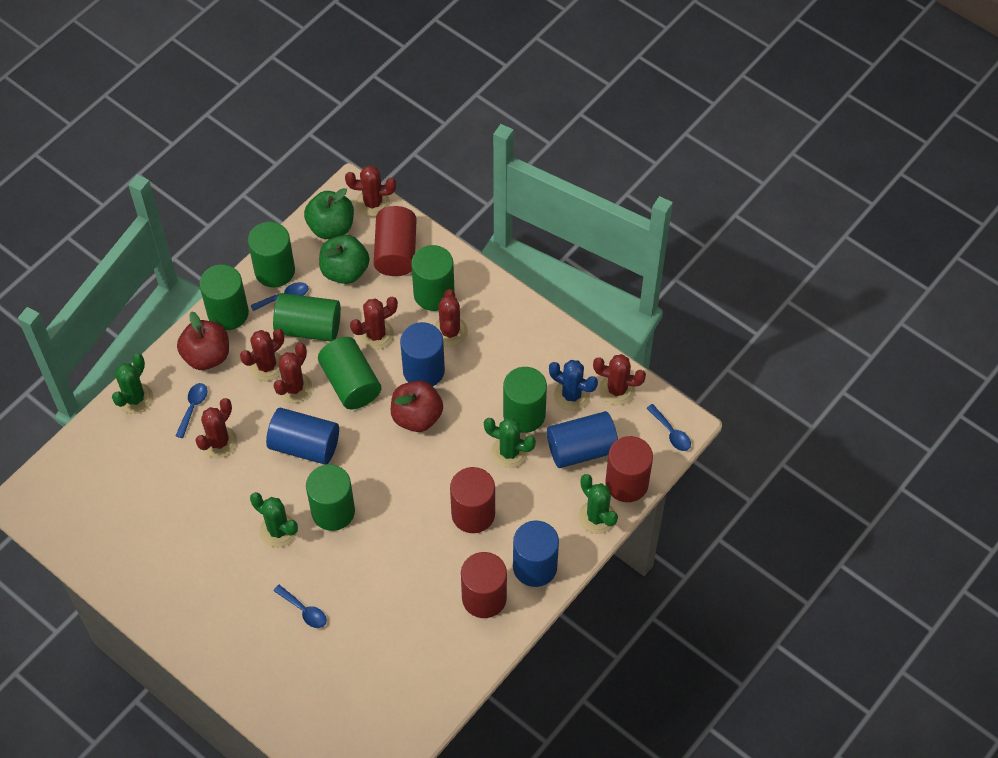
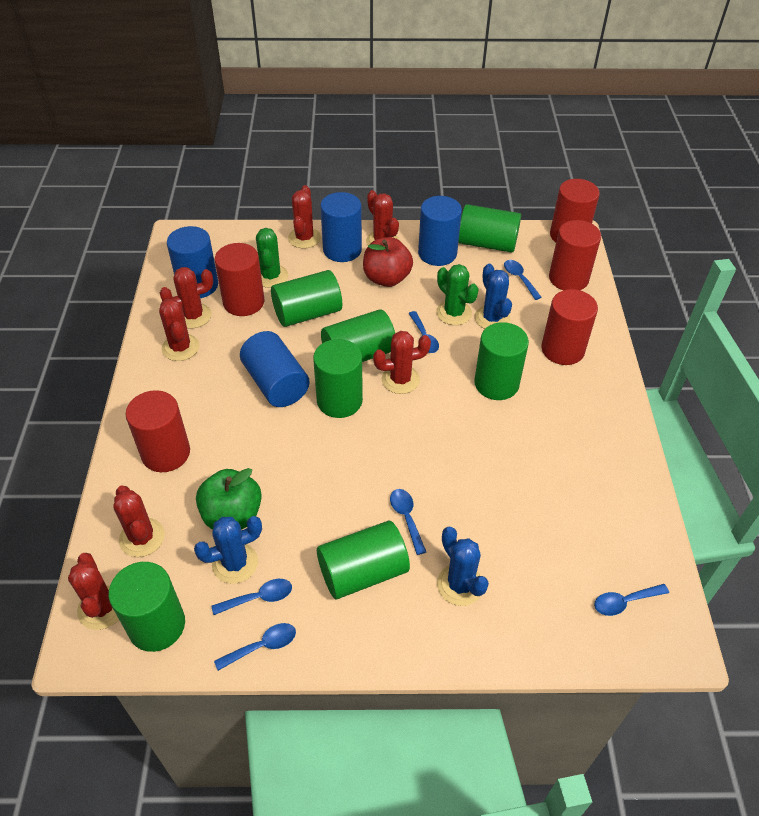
blue cactus: 1 -> 3
blue spoon: 4 -> 6
green apple: 2 -> 1
green cactus: 4 -> 2
red apple: 2 -> 1
red cylinder: 4 -> 5

